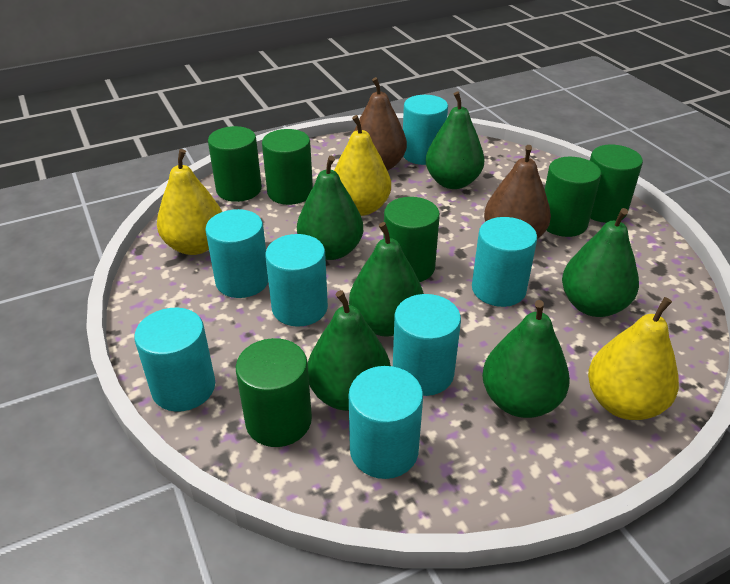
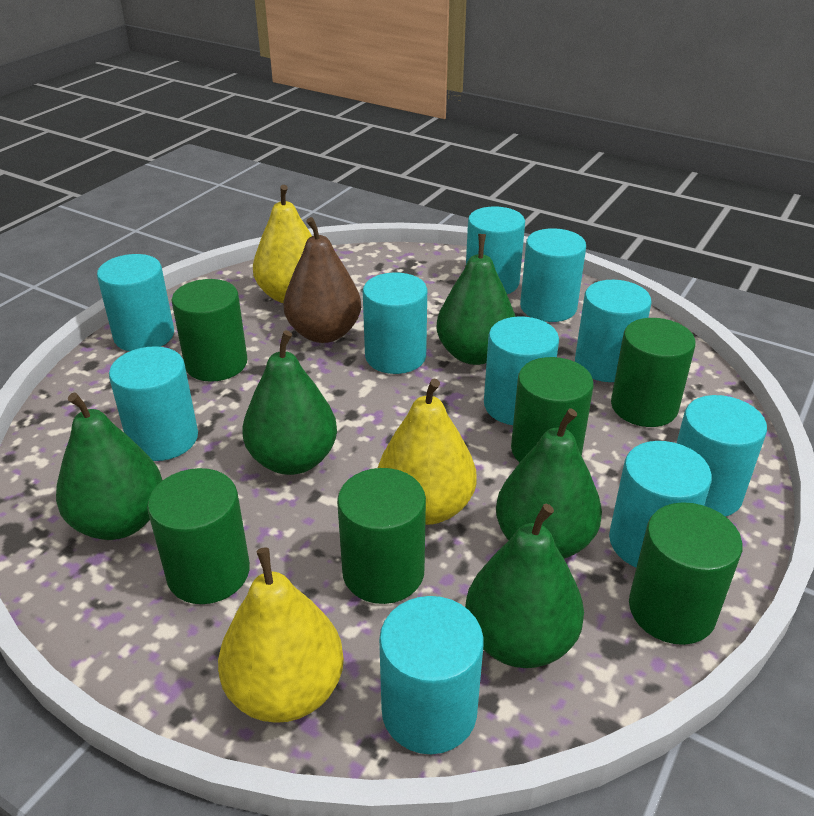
brown pear: 2 -> 1
green pear: 6 -> 5
turquoise cylinder: 7 -> 10

